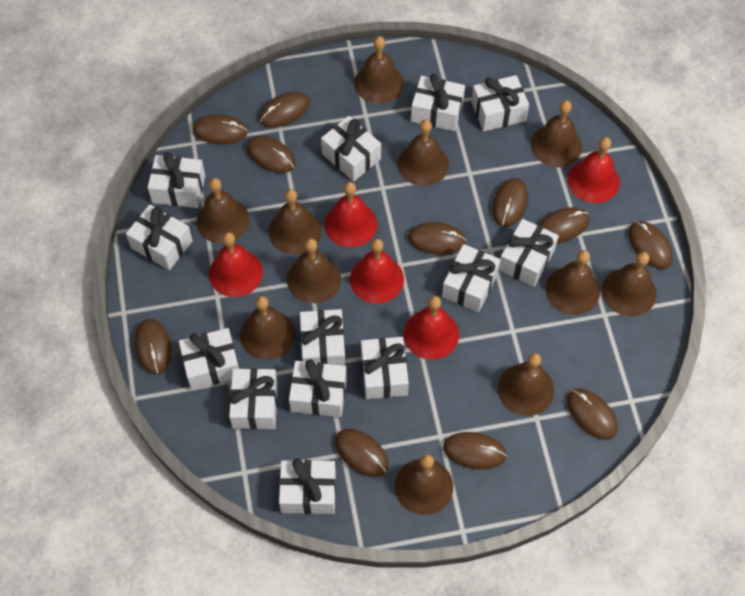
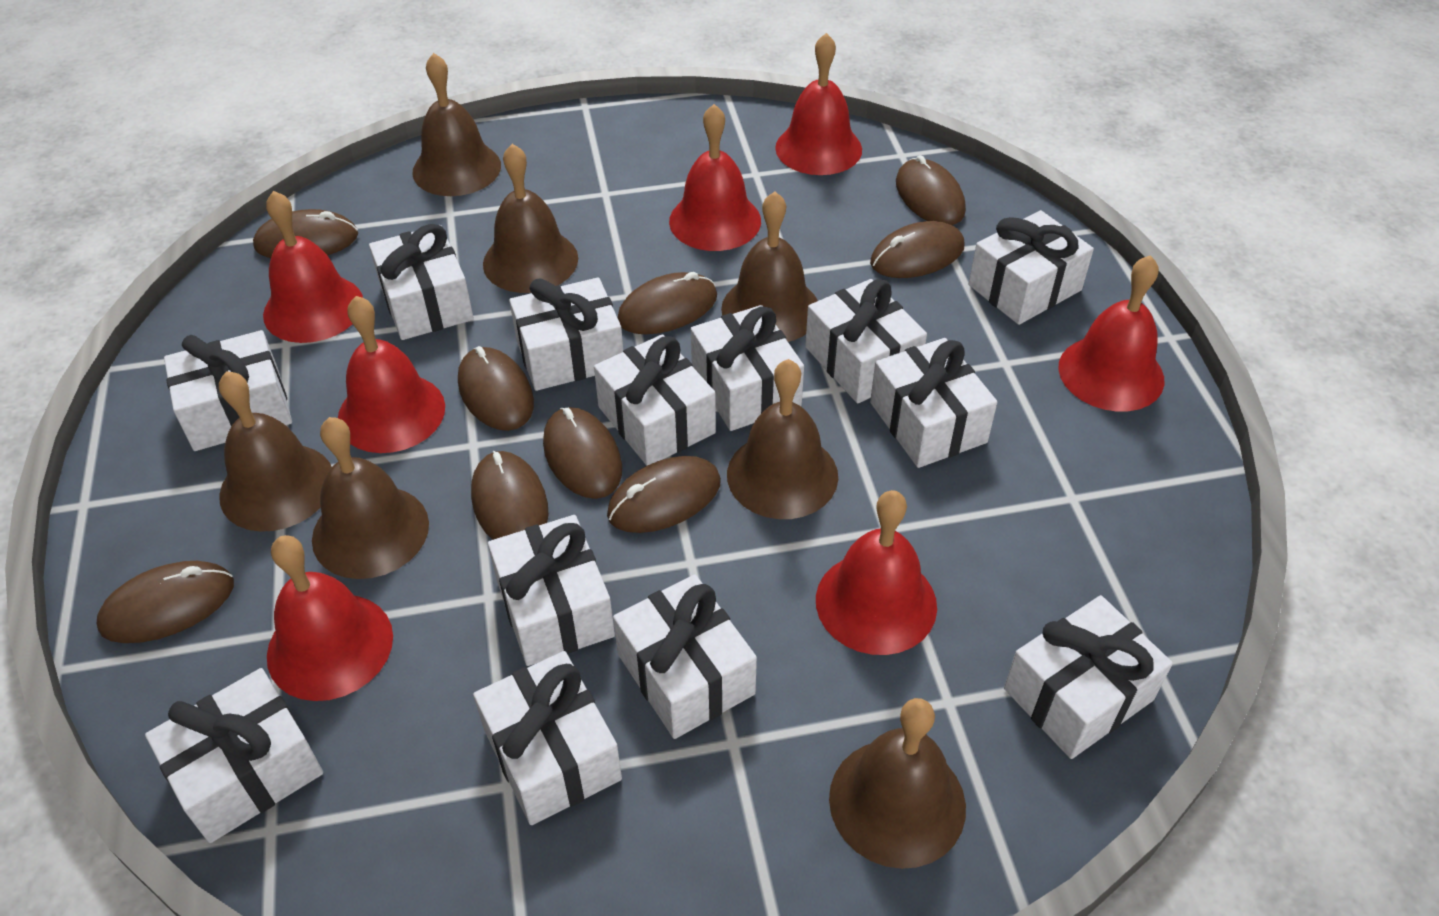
brown bell: 11 -> 7
brown mouse: 11 -> 9
red bell: 5 -> 7

